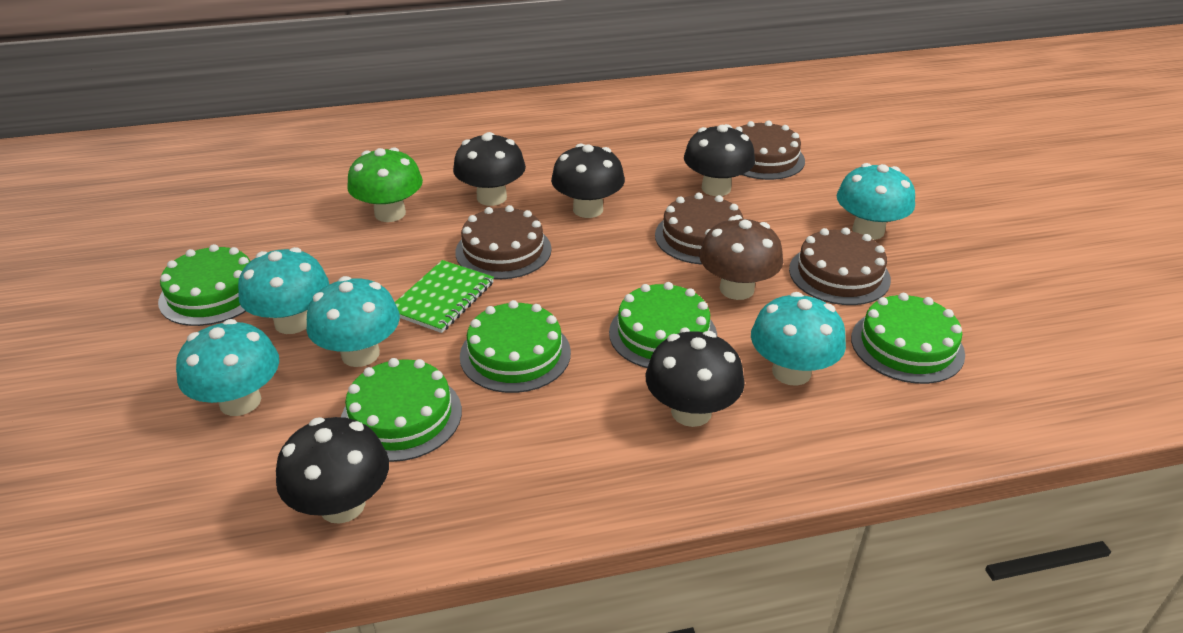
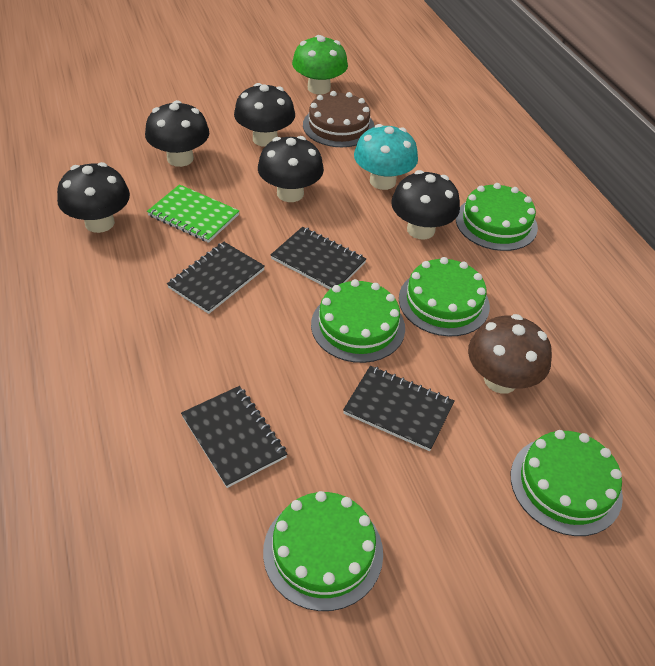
black notebook: 0 -> 4
brown cake: 4 -> 1
turquoise mushroom: 5 -> 1

